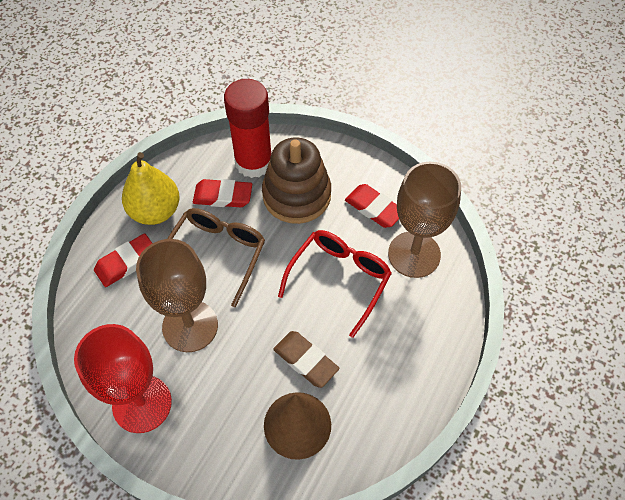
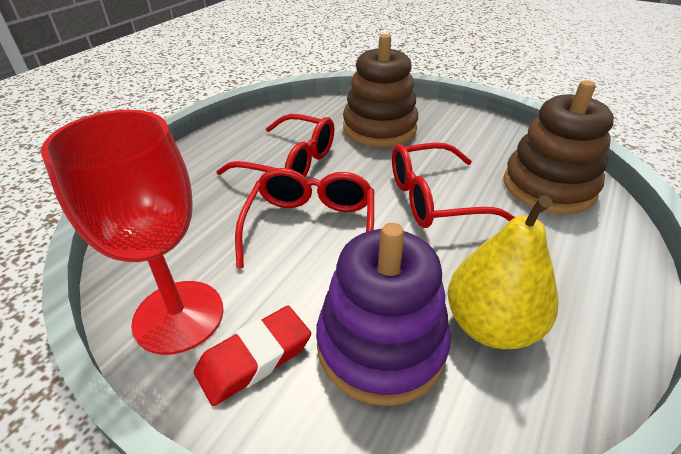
brown cone: 1 -> 0
brown eraser: 1 -> 0
brown glasses: 1 -> 0
brown goblet: 2 -> 0
brown stacking toy: 1 -> 2
purple stacking toy: 0 -> 1
red eraser: 3 -> 1
red glasses: 1 -> 3
red glue stick: 1 -> 0

